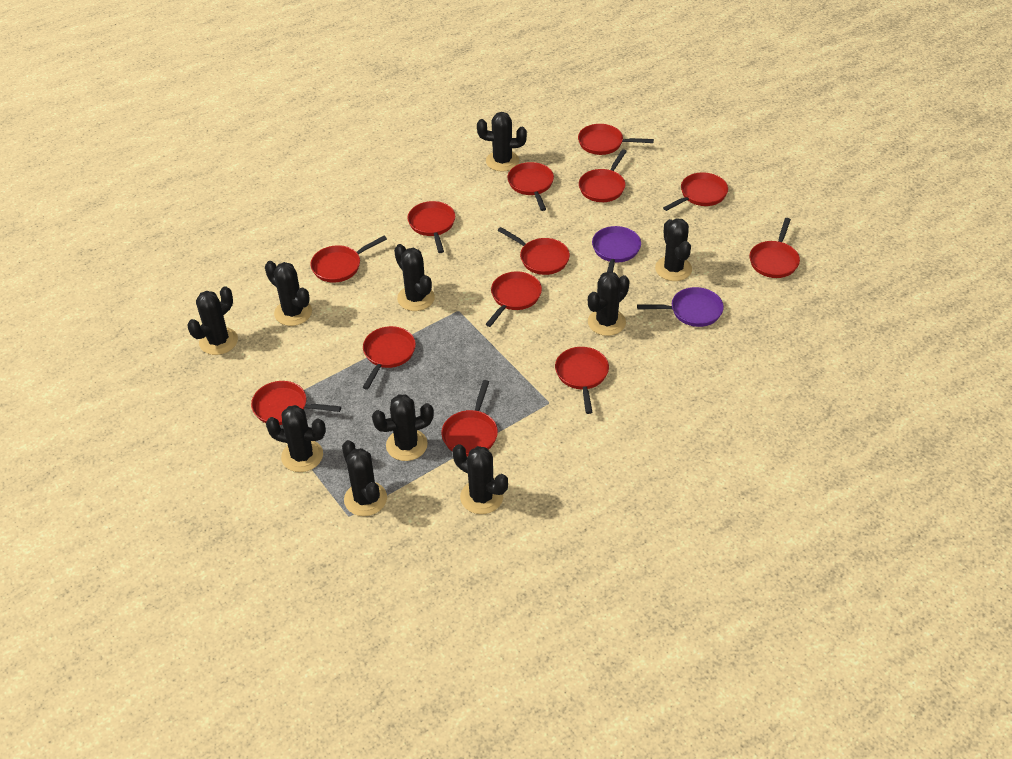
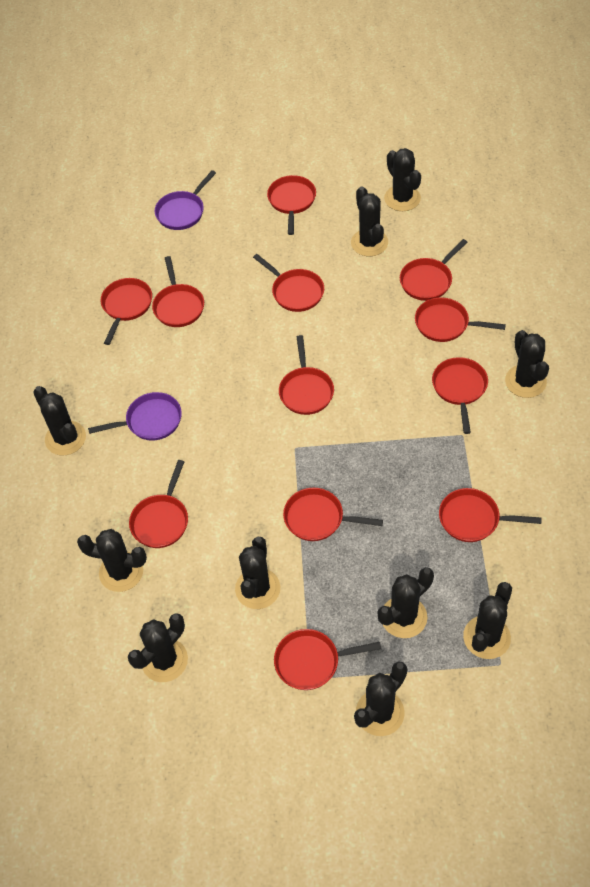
red pan: 13 -> 12

